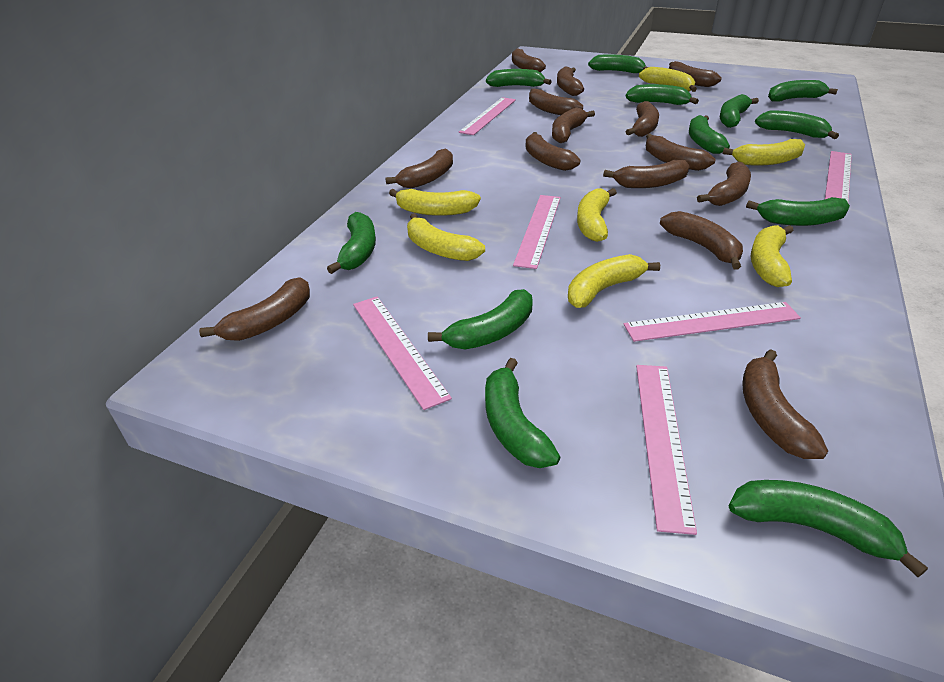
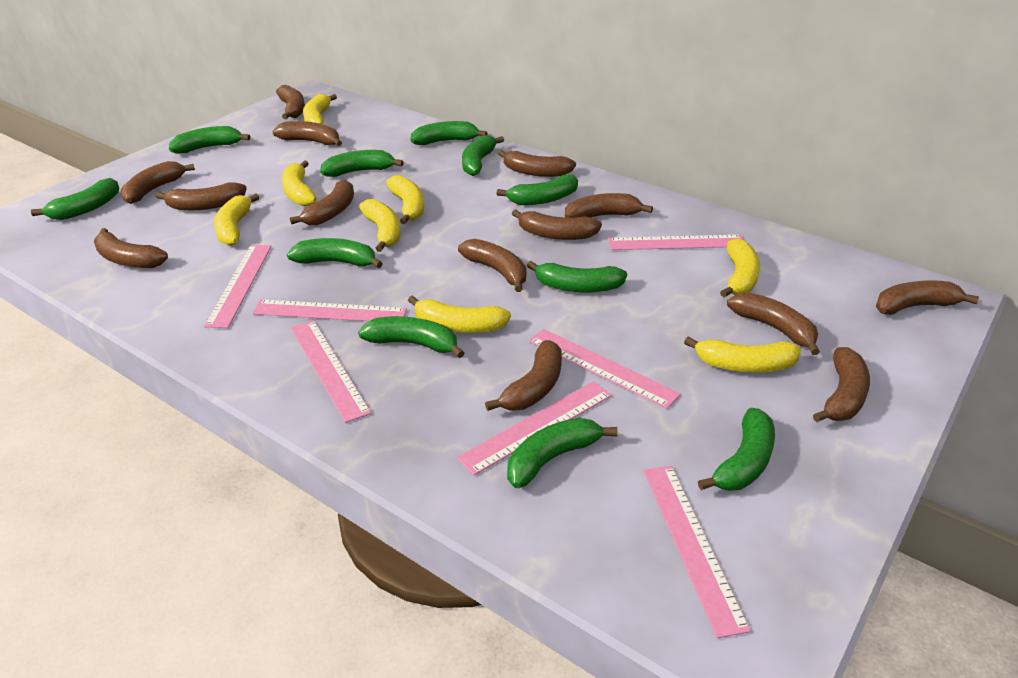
green banana: 12 -> 11
pink ruler: 6 -> 7
yellow banana: 7 -> 8

